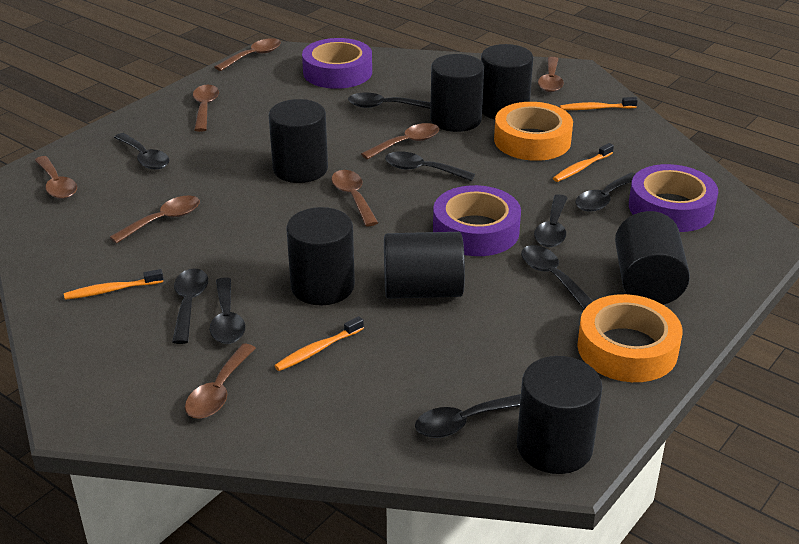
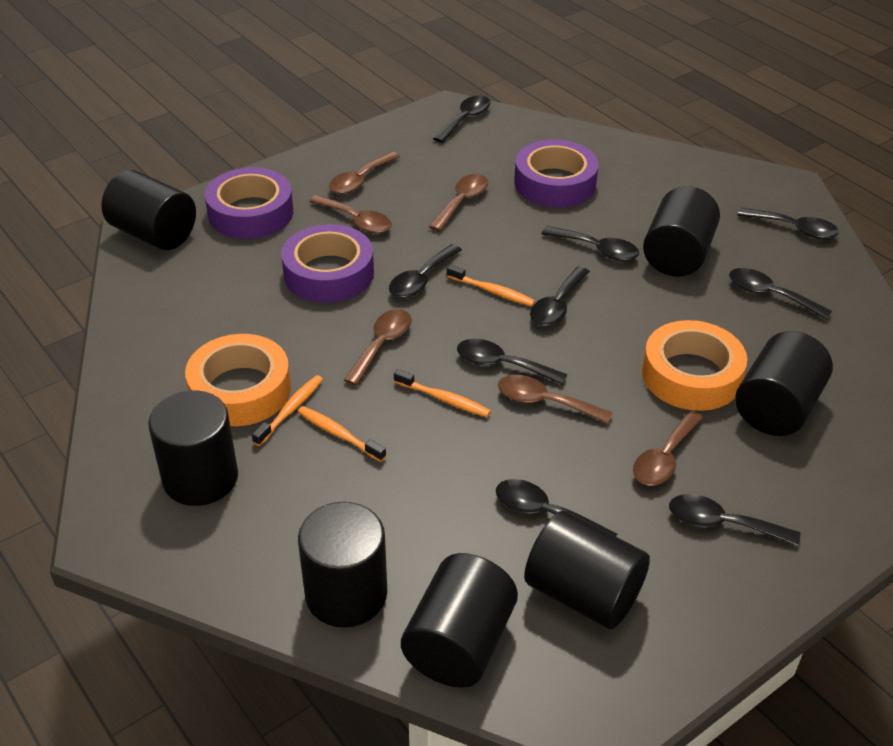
brown spoon: 8 -> 6

